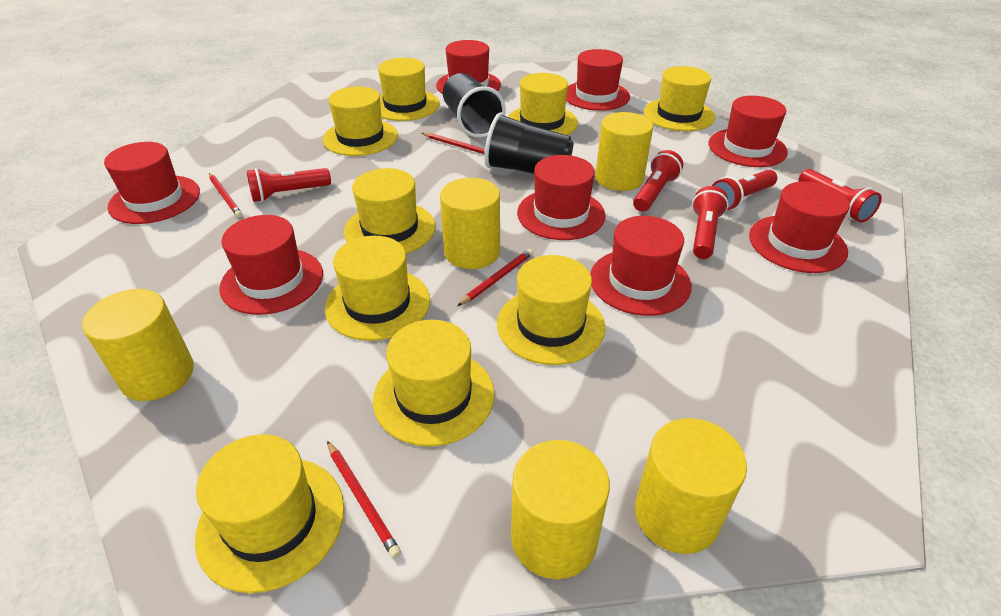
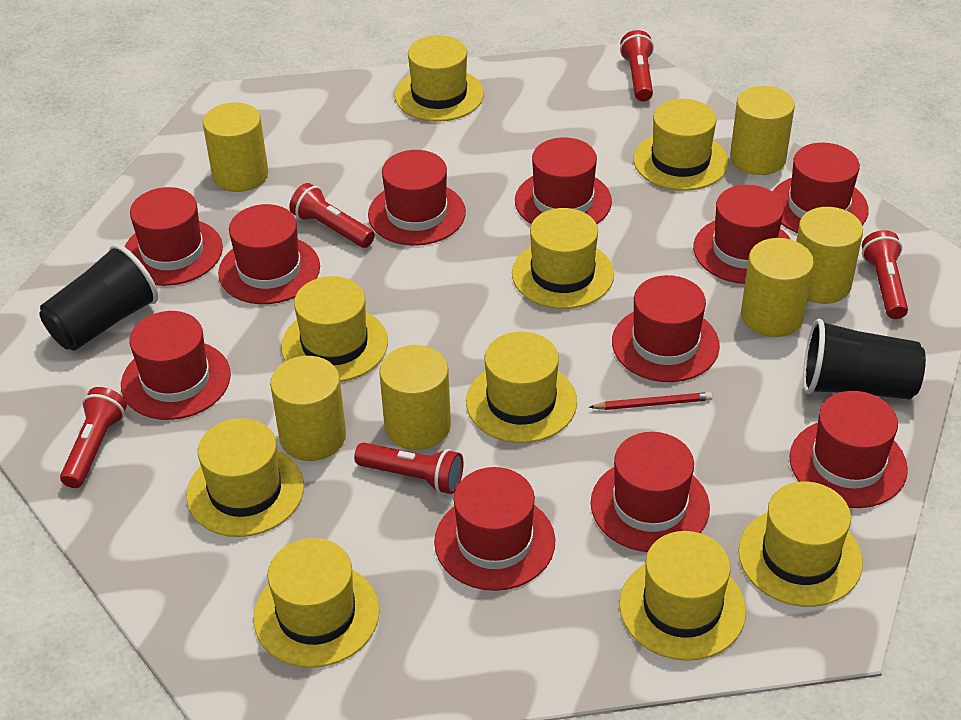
red hat: 8 -> 11
red pencil: 4 -> 1
yellow cylinder: 5 -> 6

